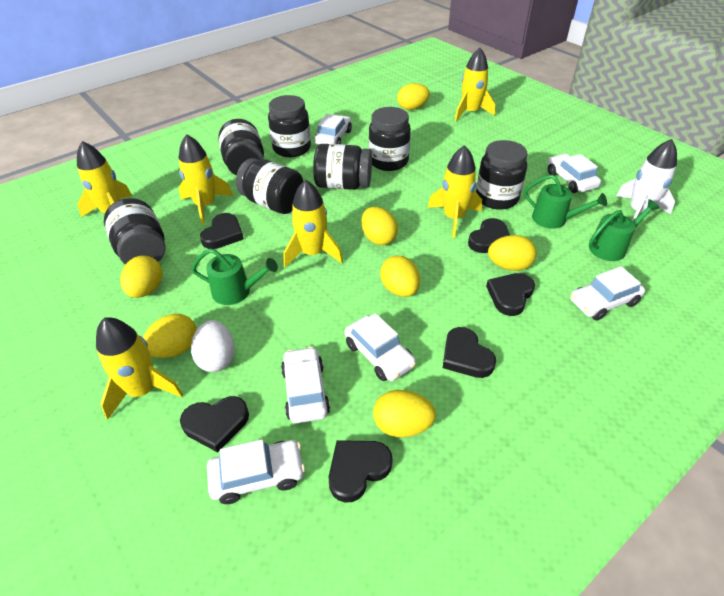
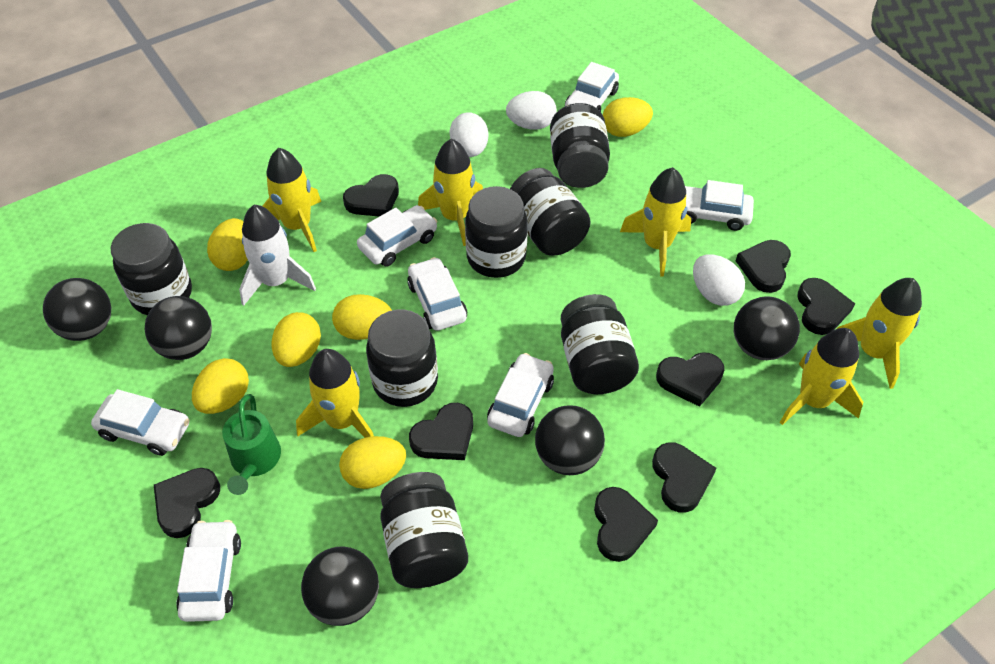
black ball: 0 -> 5
black heart: 6 -> 8
green watering can: 3 -> 1
white car: 6 -> 7
white egg: 1 -> 3
yellow egg: 7 -> 6

